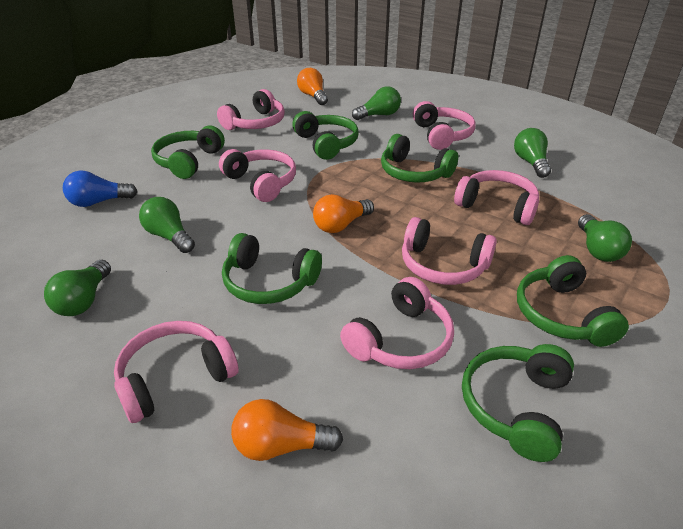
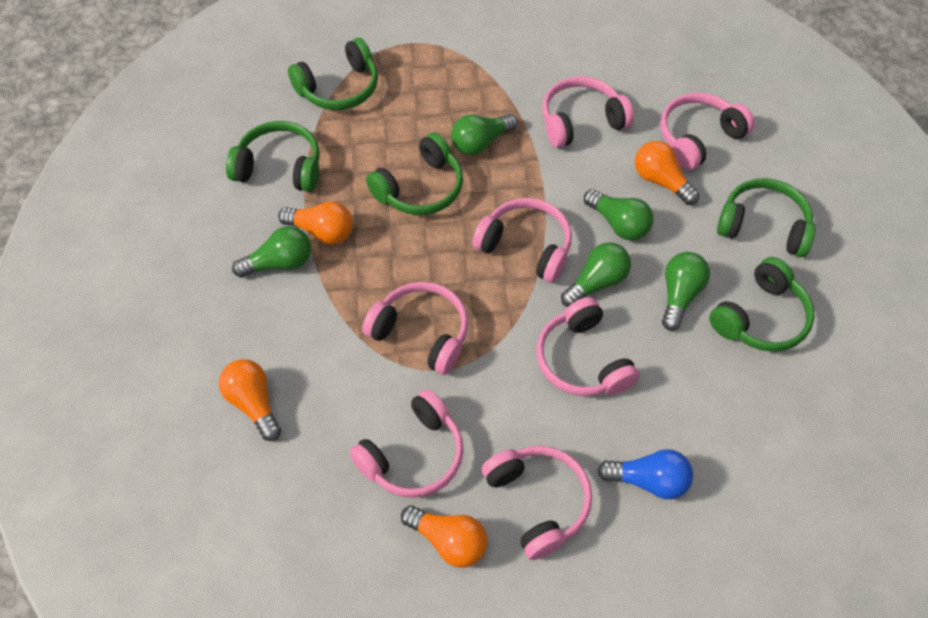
green headphones: 6 -> 5
orange light bulb: 3 -> 4

